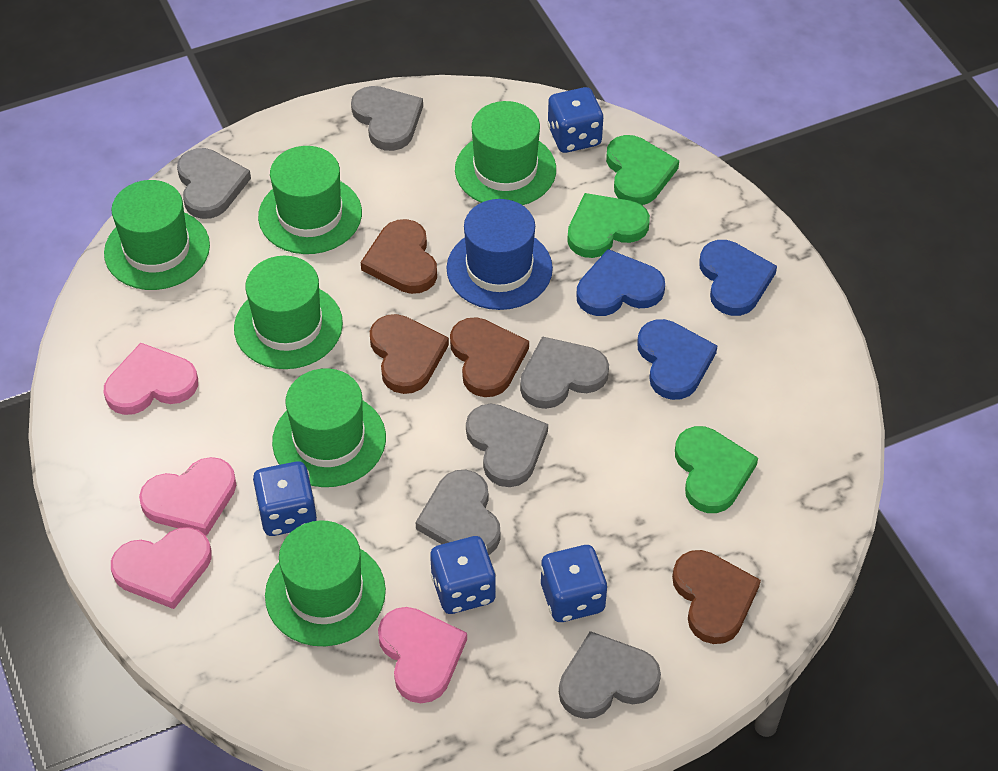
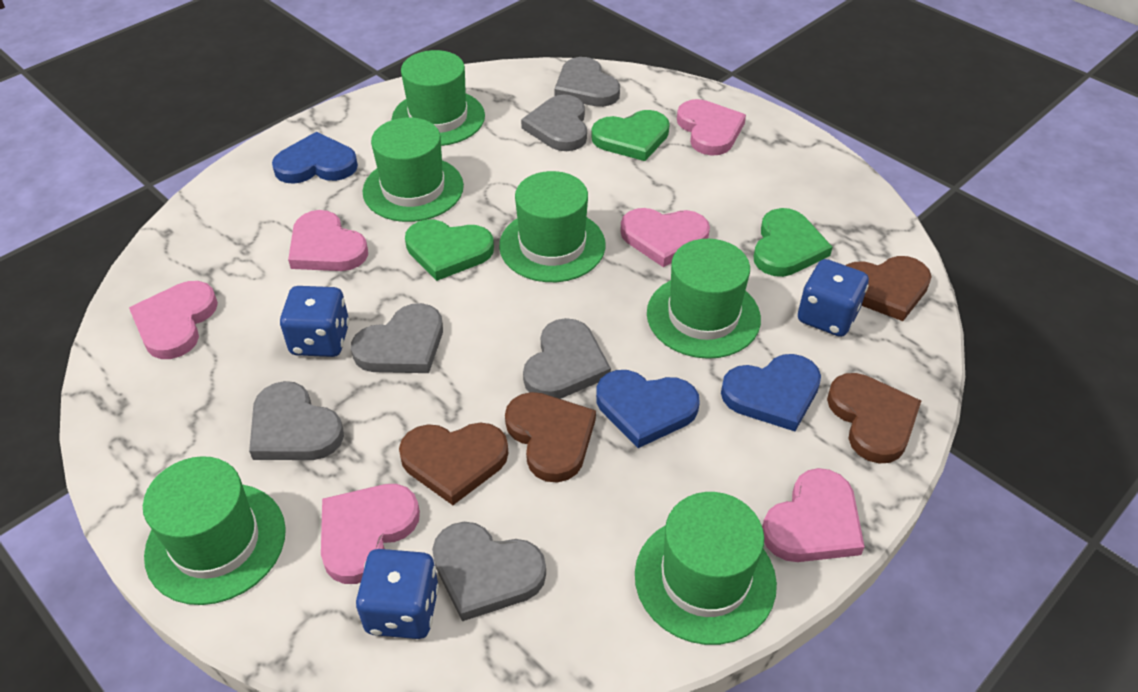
blue dice: 4 -> 3
blue hat: 1 -> 0
pink heart: 4 -> 6

